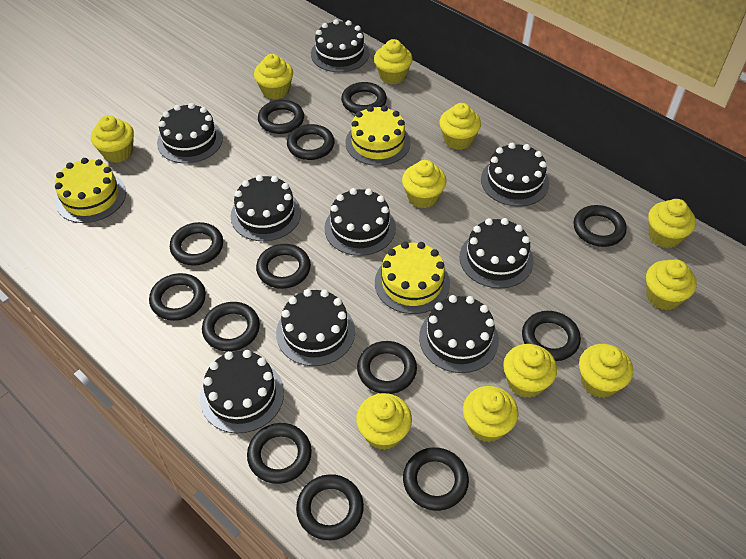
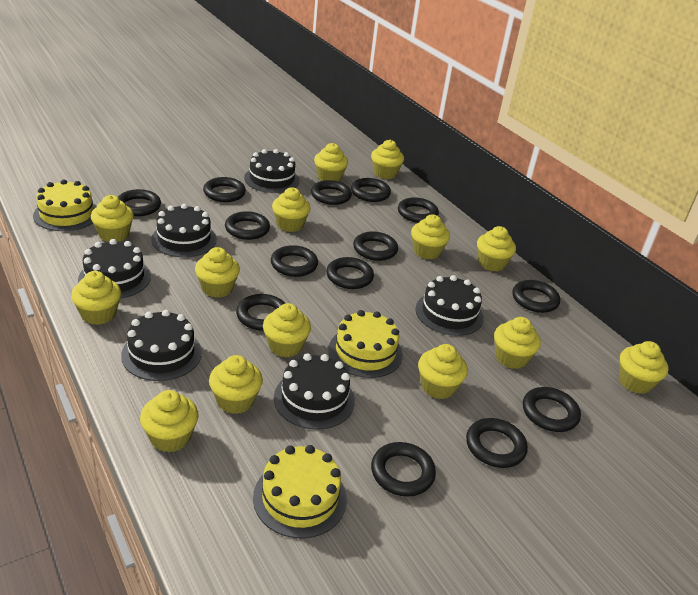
black cake: 9 -> 6
black ring: 13 -> 14
yellow cupcake: 11 -> 14

